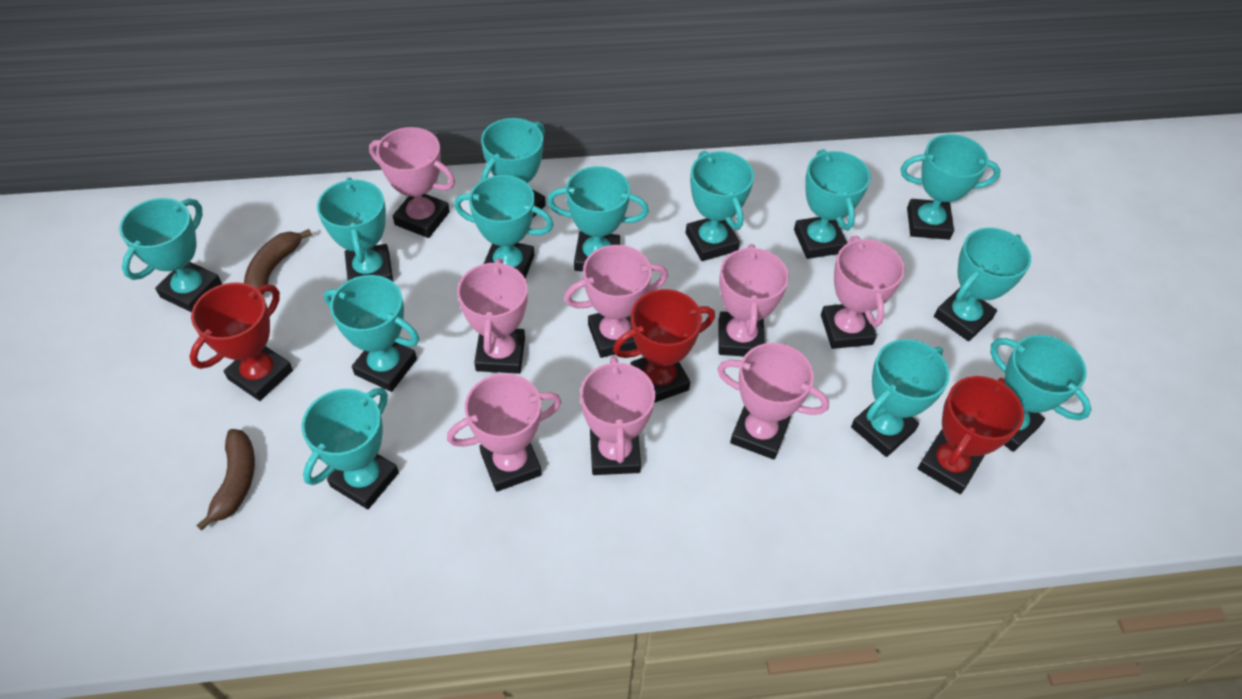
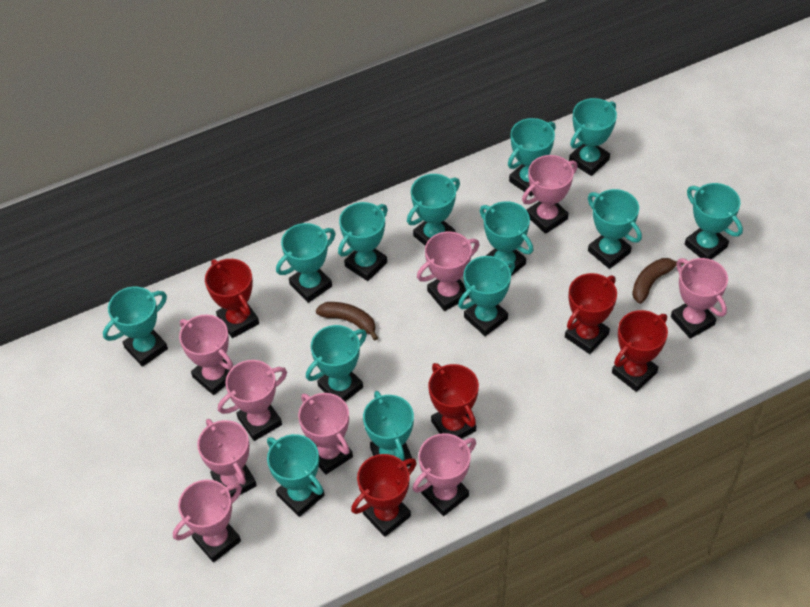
pink trophy: 8 -> 9
red trophy: 3 -> 5

